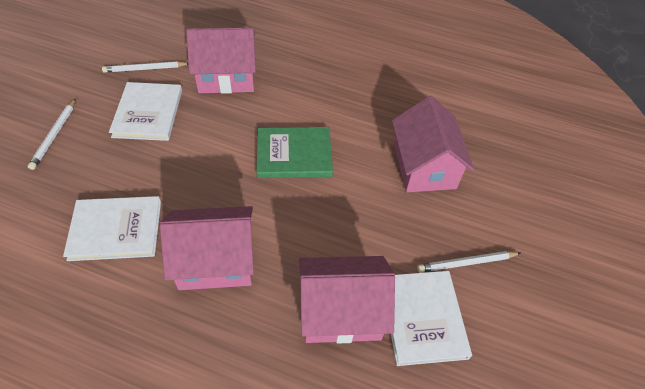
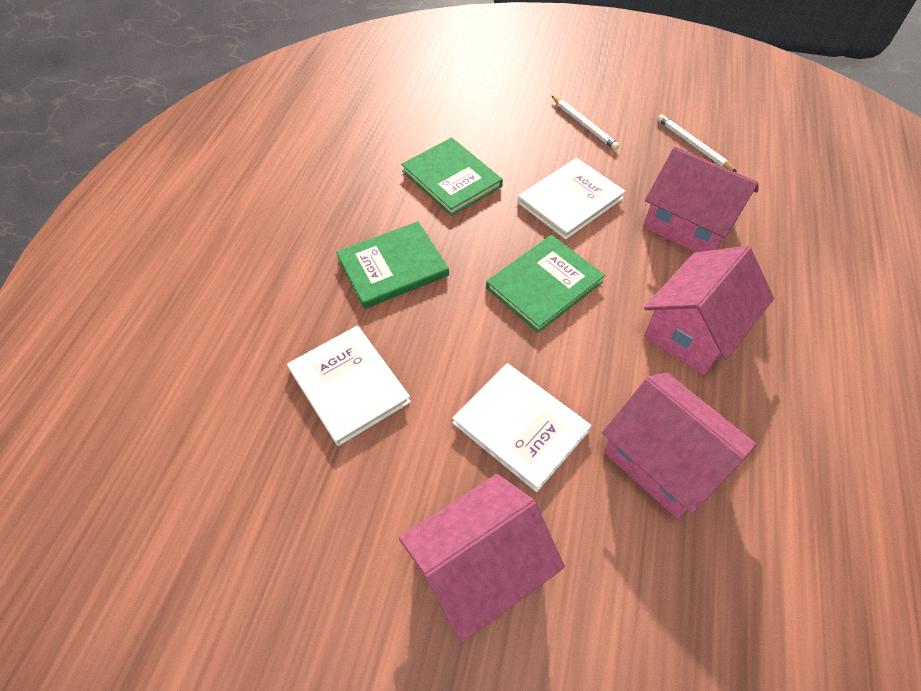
green book: 1 -> 3
white pencil: 3 -> 2

